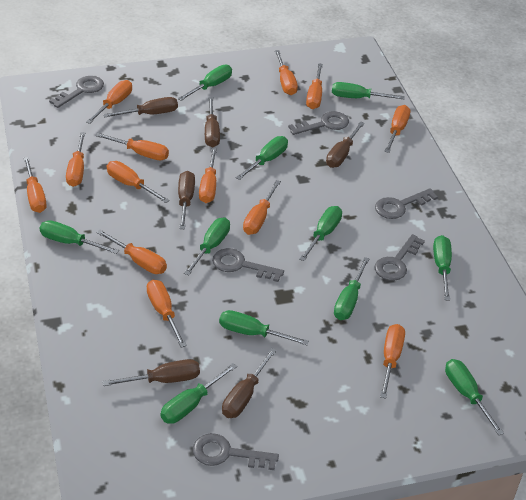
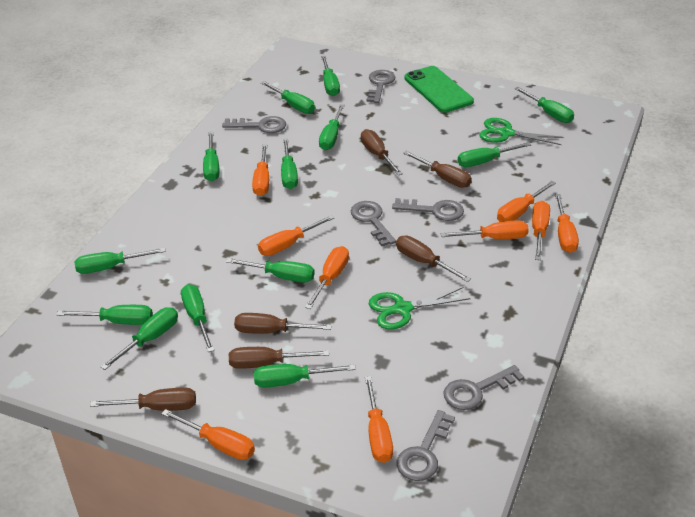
green phone: 0 -> 1
green scissors: 0 -> 2
green screwdriver: 11 -> 13
orange screwdriver: 13 -> 9

